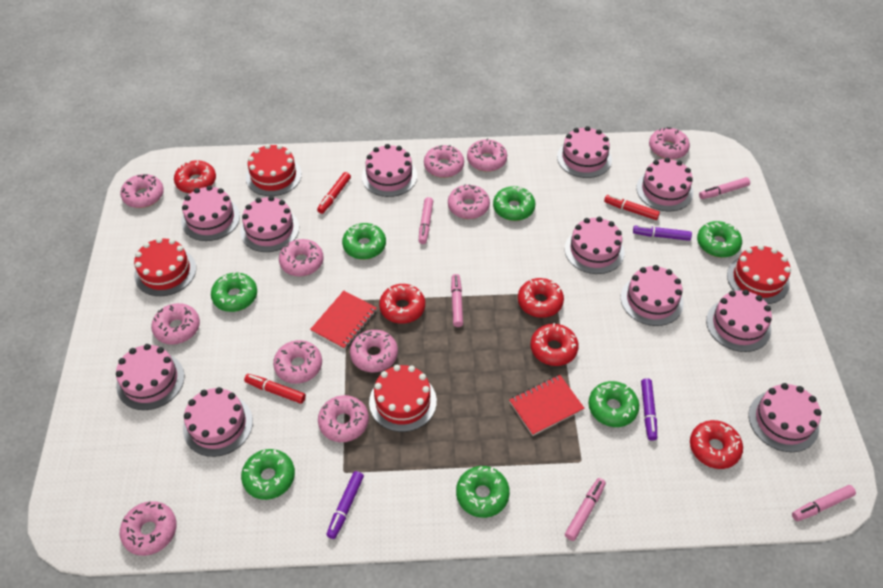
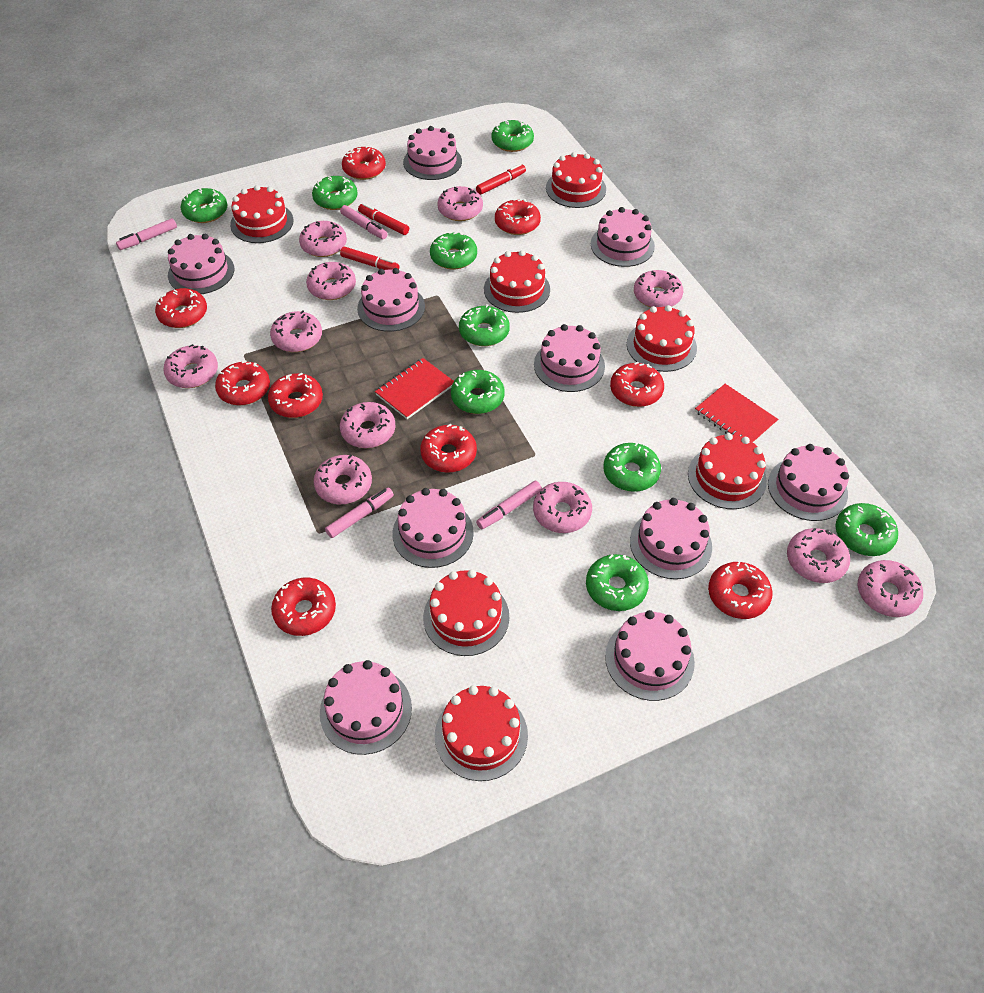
green donut: 7 -> 9
pink cake: 11 -> 10
pink marker: 5 -> 4
purple marker: 3 -> 0
red cake: 4 -> 7
red donut: 5 -> 9

